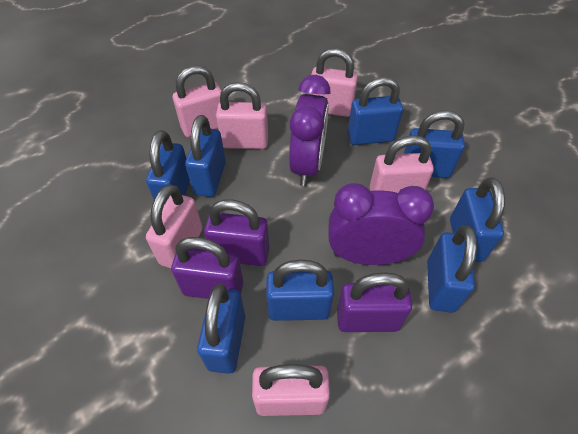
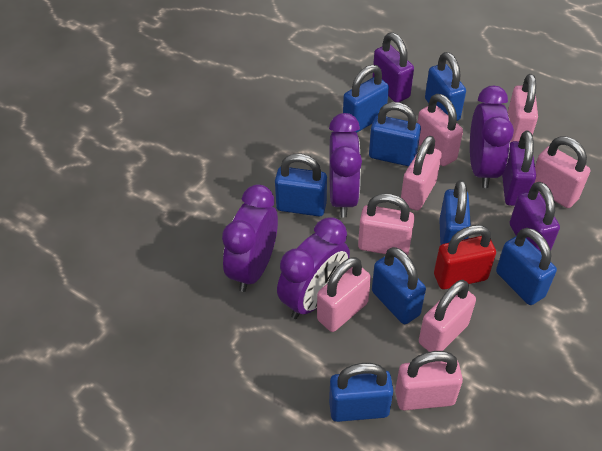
pink padlock: 6 -> 8
purple clock: 2 -> 4
red padlock: 0 -> 1

